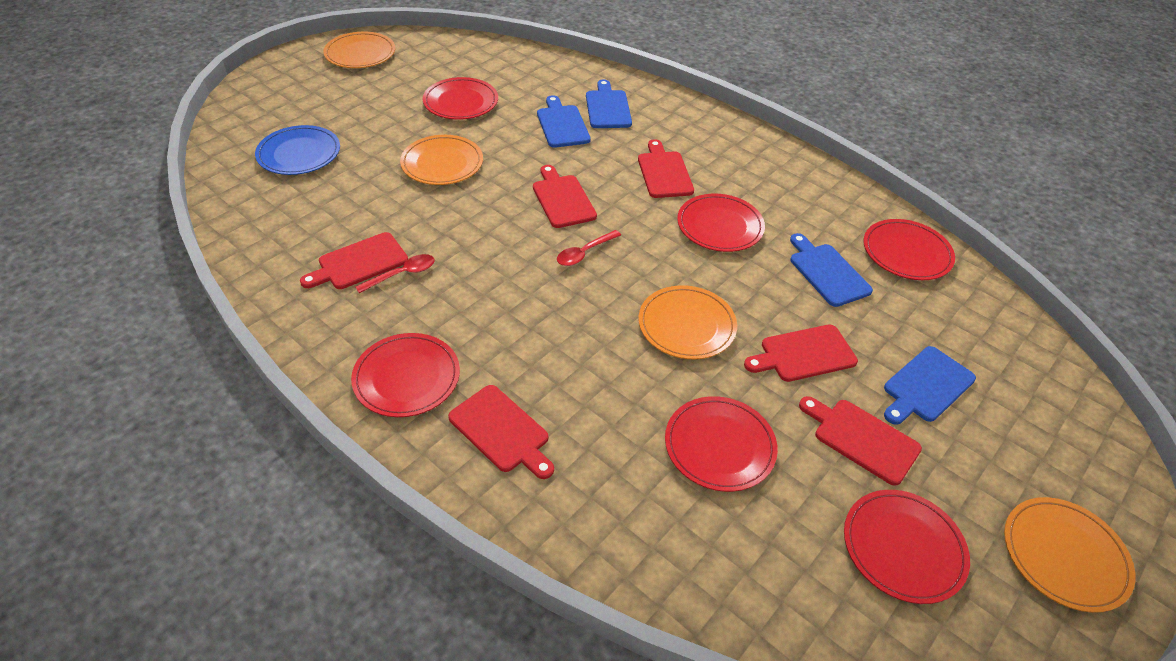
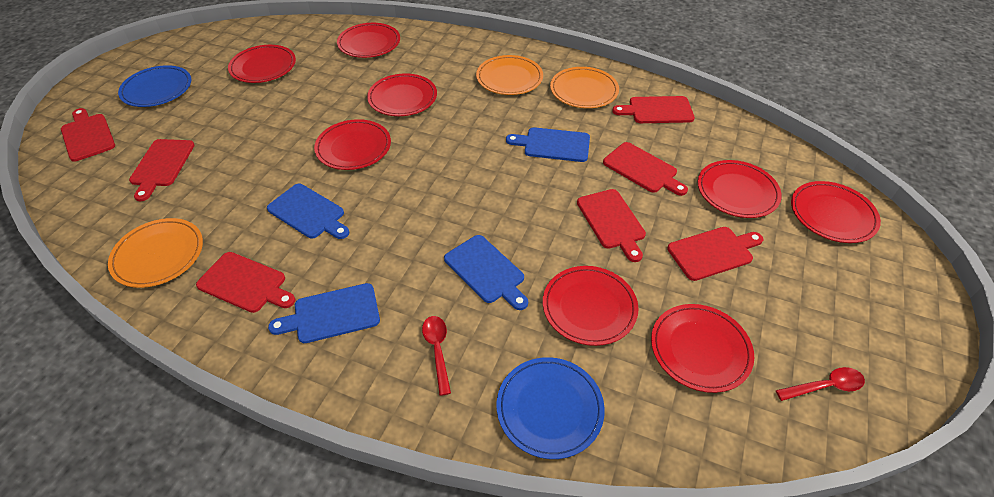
blue plate: 1 -> 2
orange plate: 4 -> 3
red cutting board: 6 -> 7
red plate: 6 -> 8

